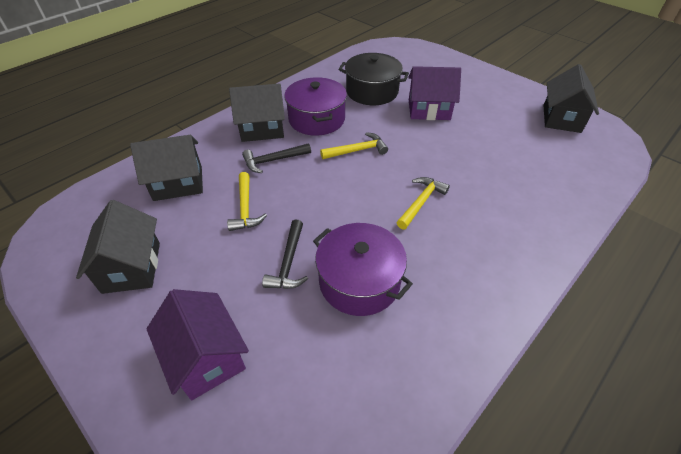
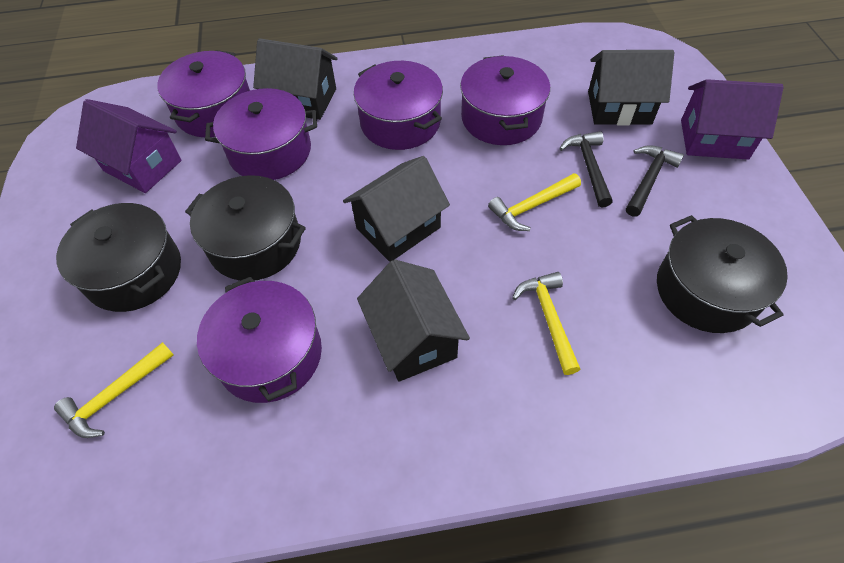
black pot: 1 -> 3
purple pot: 2 -> 5

